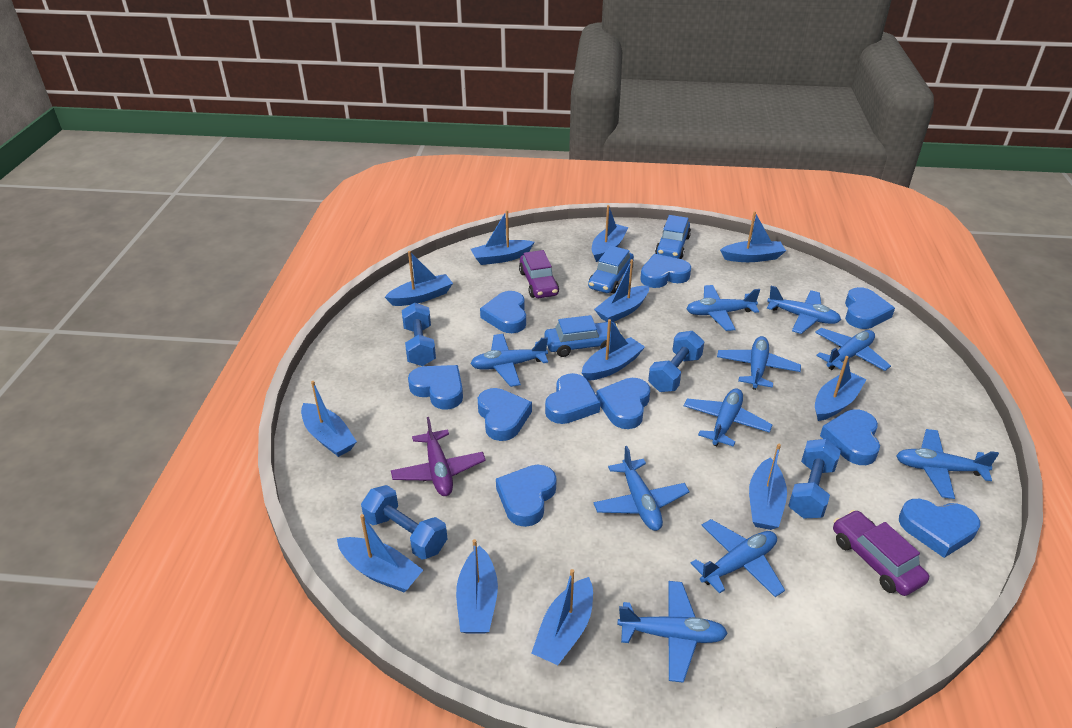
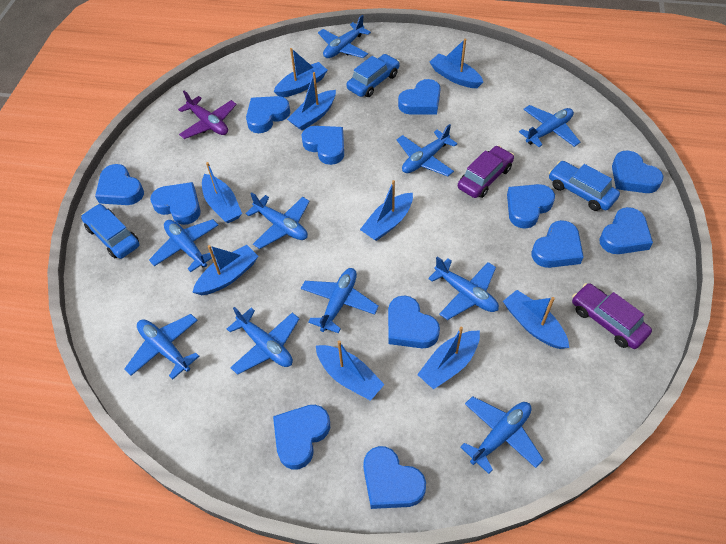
blue boat: 12 -> 9
blue dumbbell: 4 -> 0
blue heart: 10 -> 12

